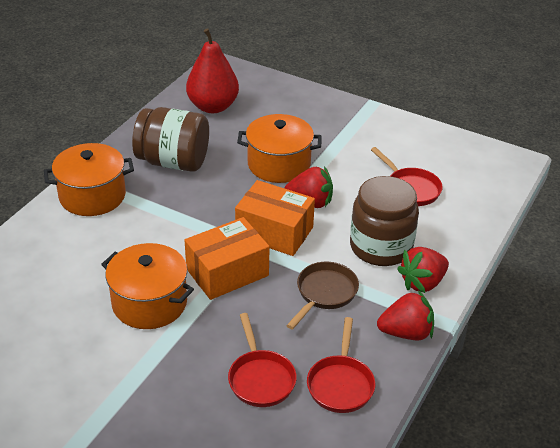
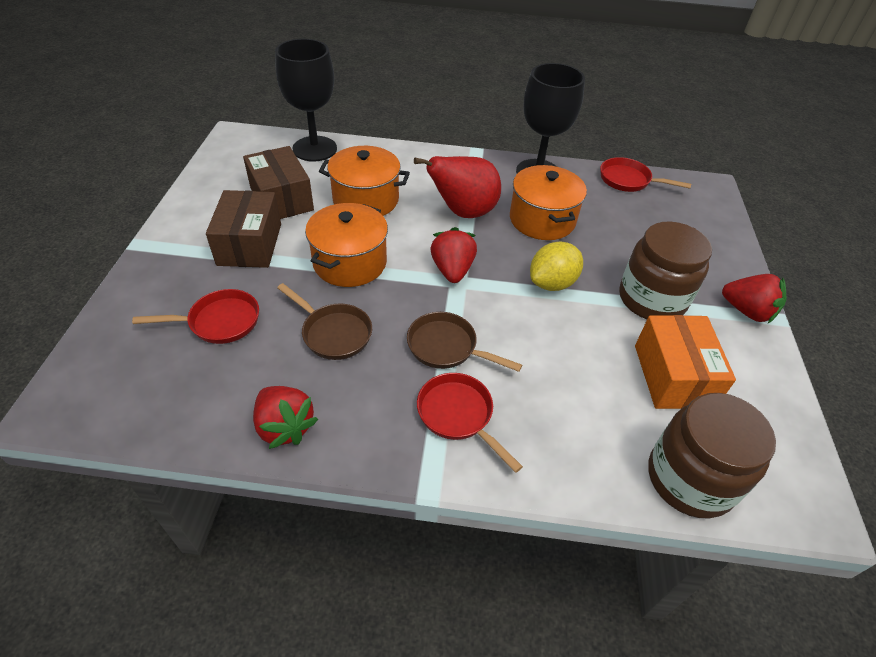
black goblet: 0 -> 2
brown box: 0 -> 2
brown pan: 1 -> 2
orange box: 2 -> 1
yellow lemon: 0 -> 1

